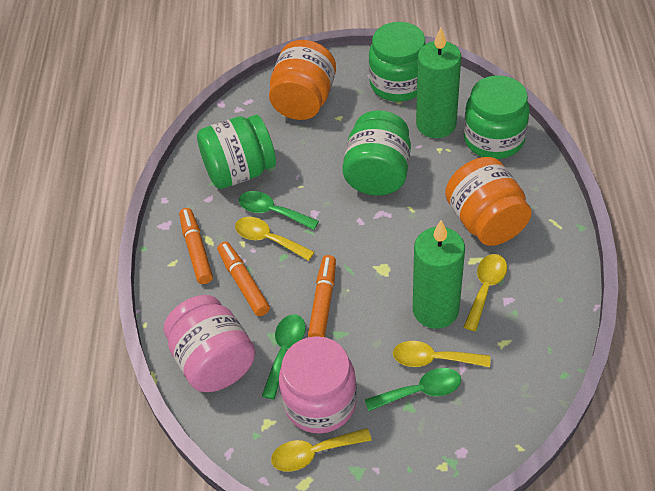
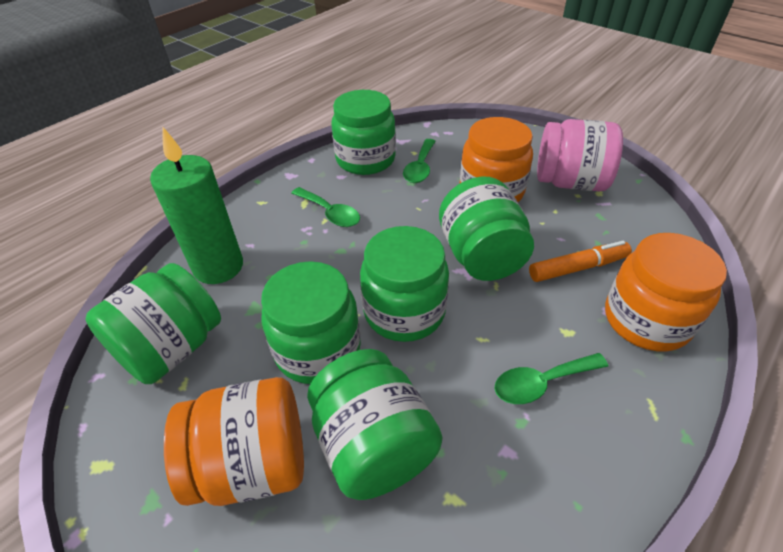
green candle: 2 -> 1
green jar: 4 -> 6
orange jar: 2 -> 3
orange marker: 3 -> 1
pink jar: 2 -> 1
yellow spoon: 4 -> 0

